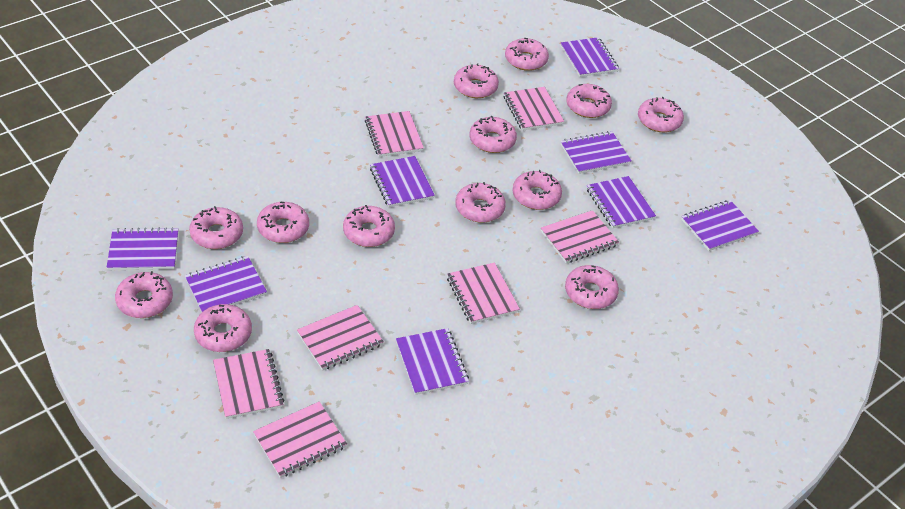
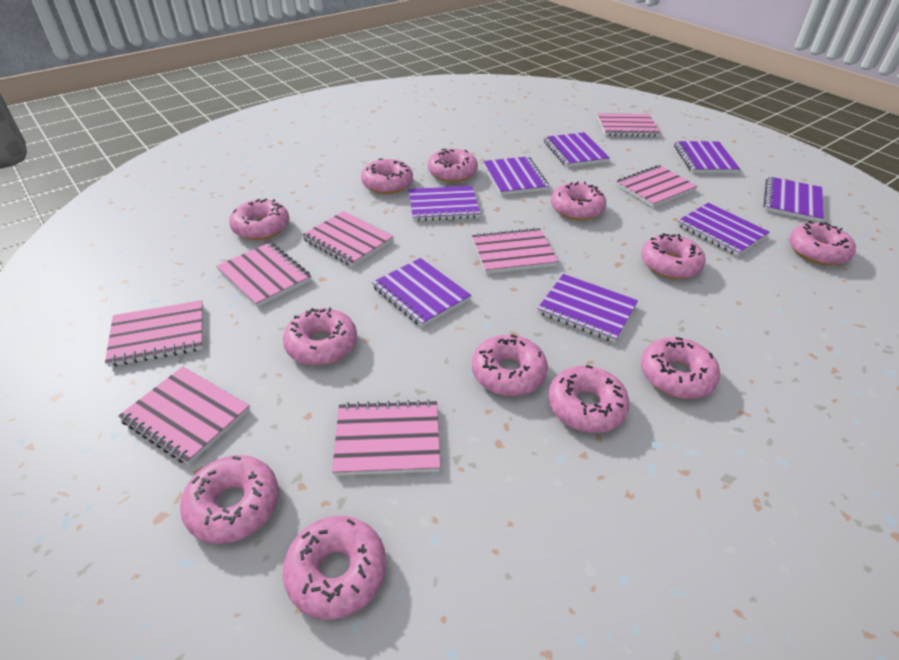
pink donut: 13 -> 12
pink notebook: 7 -> 8

